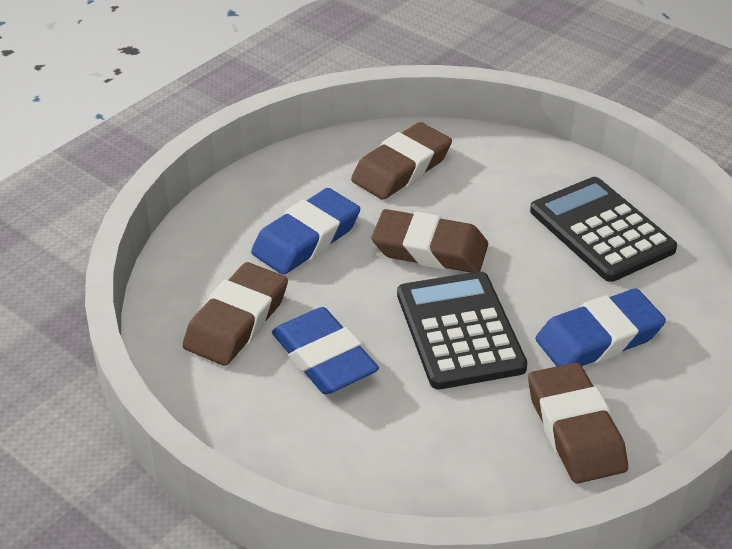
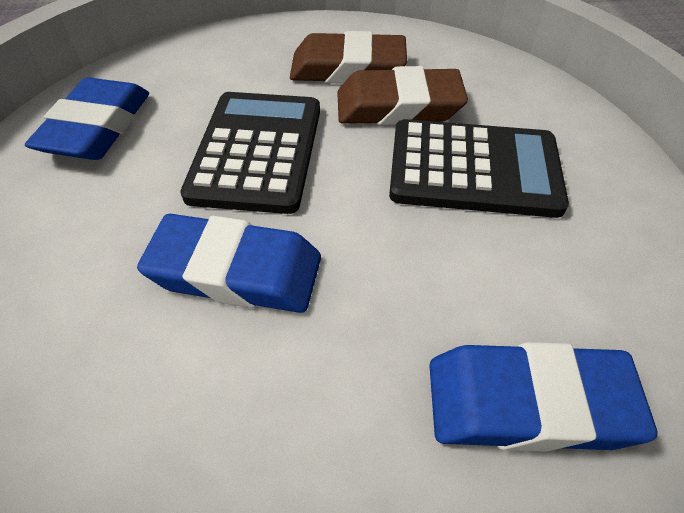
brown eraser: 4 -> 2

